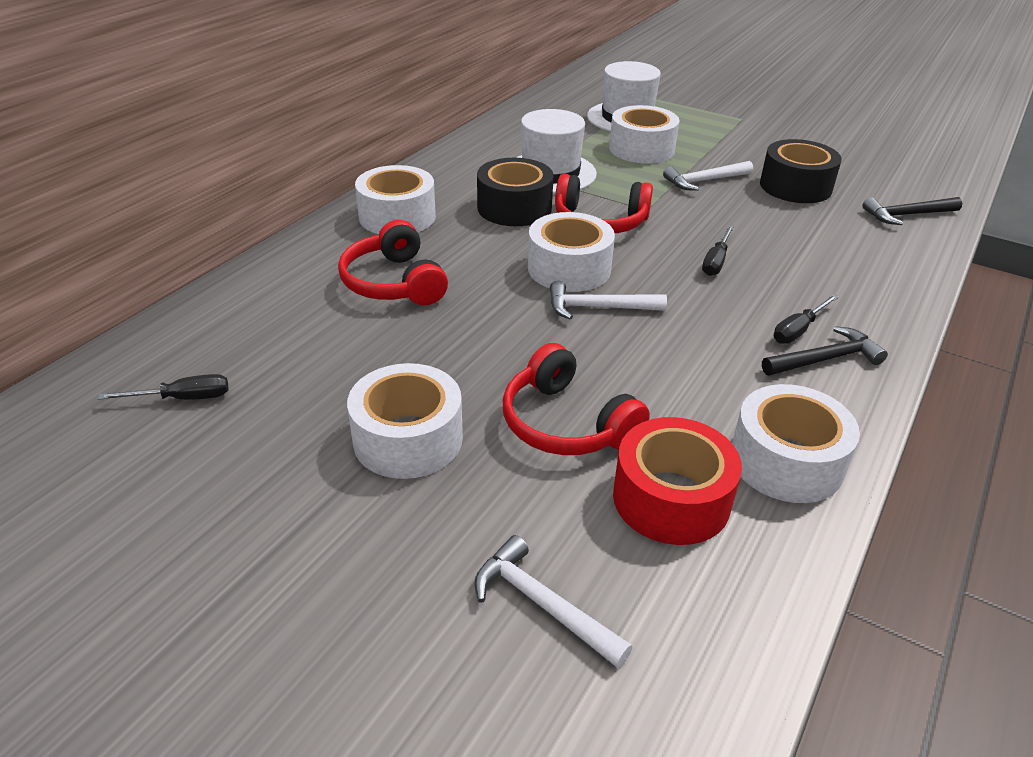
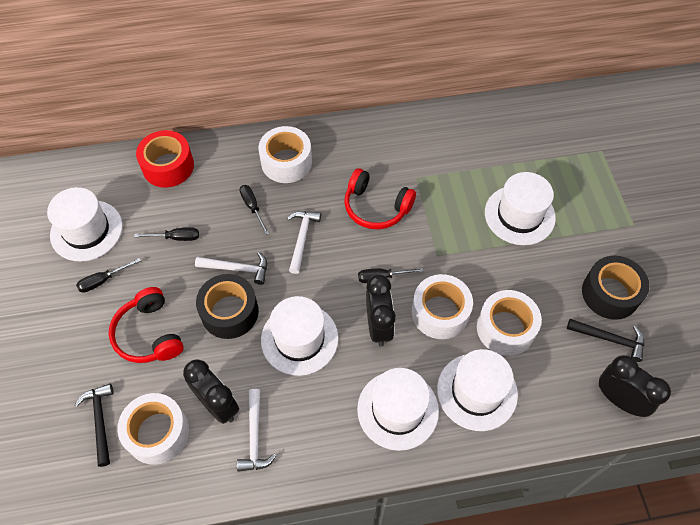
black clock: 0 -> 3
black screwdriver: 3 -> 4
red headphones: 3 -> 2
white hat: 2 -> 5
white tape: 5 -> 4

